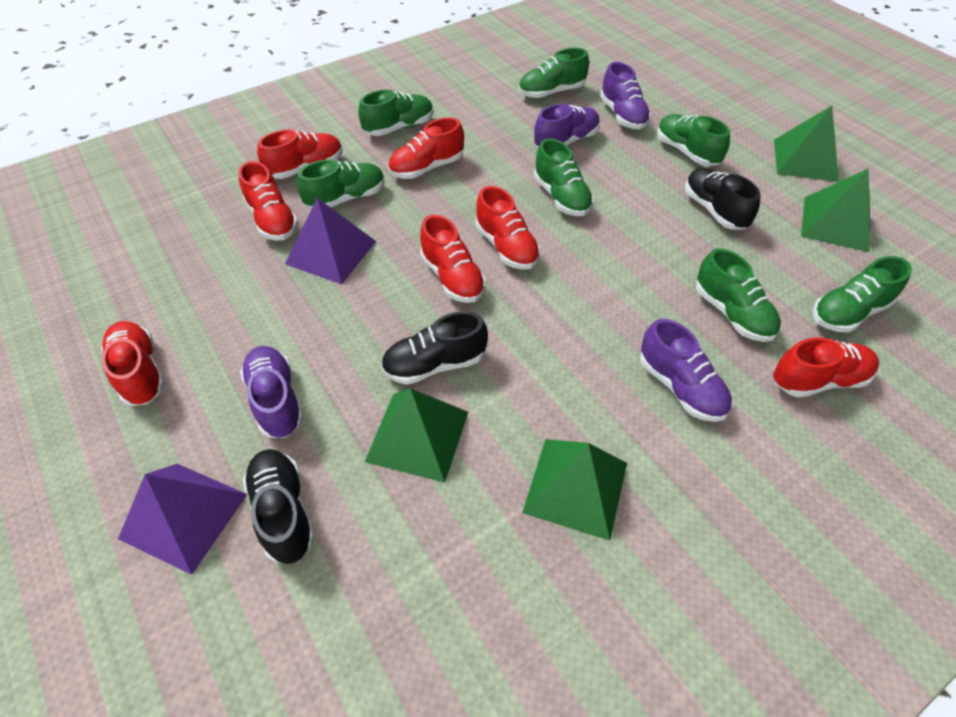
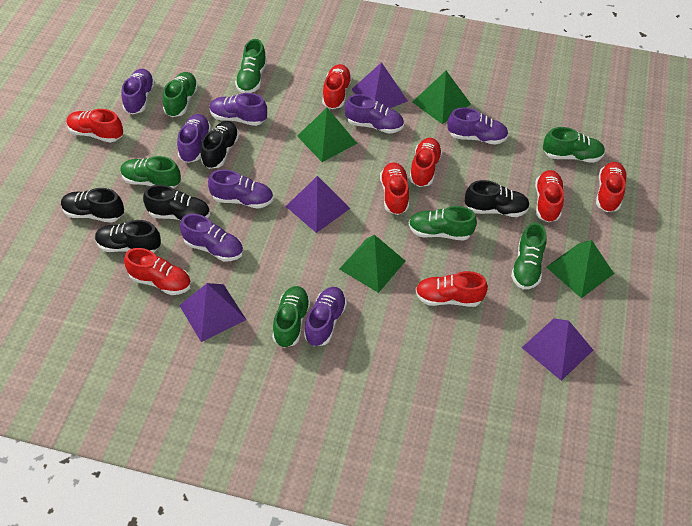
black shoe: 3 -> 5
purple pyramid: 2 -> 4
purple shoe: 4 -> 8
red shoe: 7 -> 8

